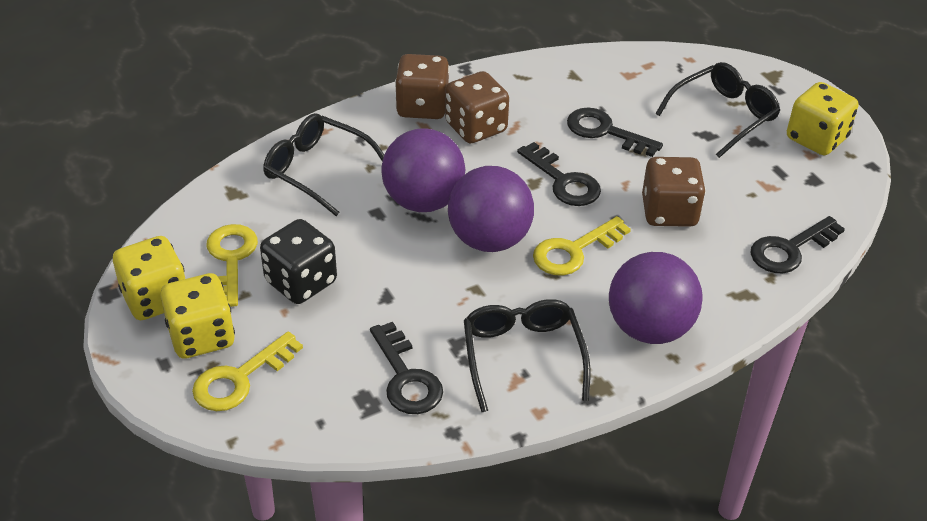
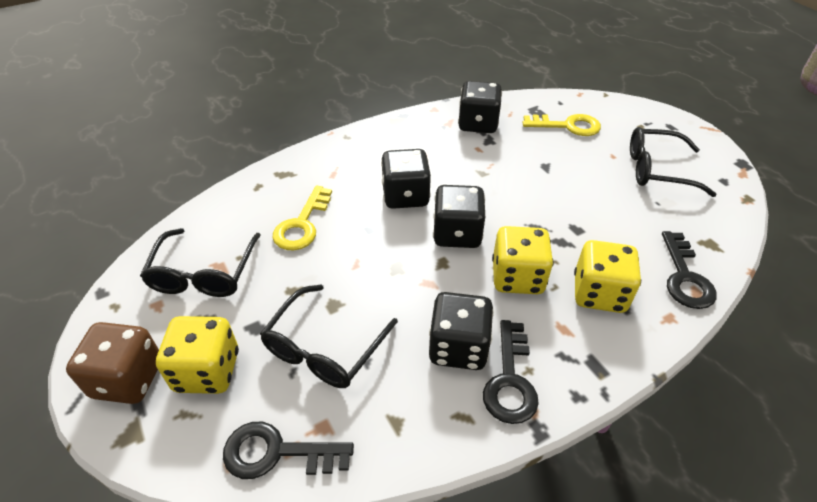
black dice: 1 -> 4
black key: 4 -> 3
brown dice: 3 -> 1
purple ball: 3 -> 0
yellow key: 3 -> 2

